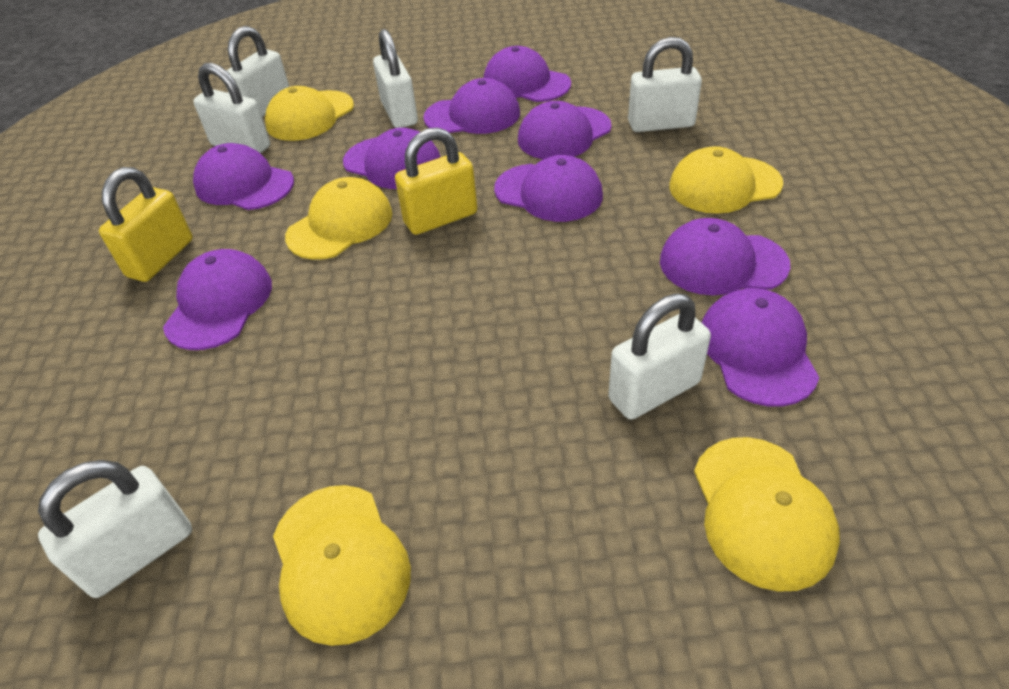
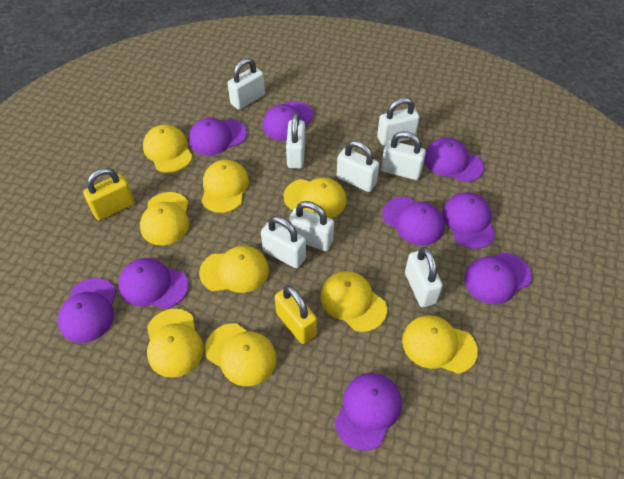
white padlock: 6 -> 8
yellow cap: 5 -> 9

